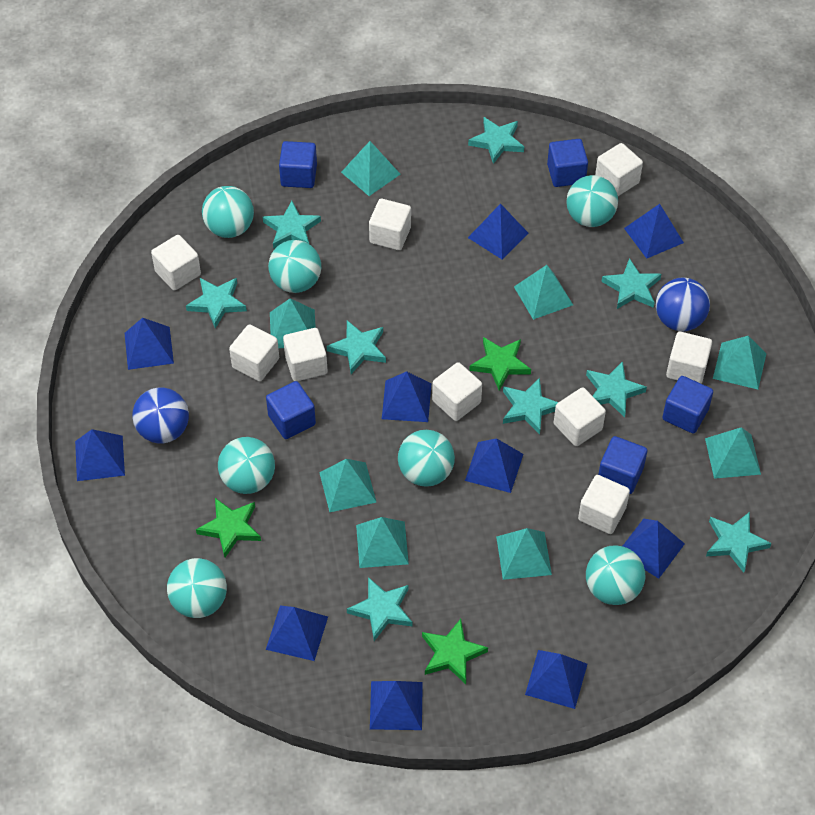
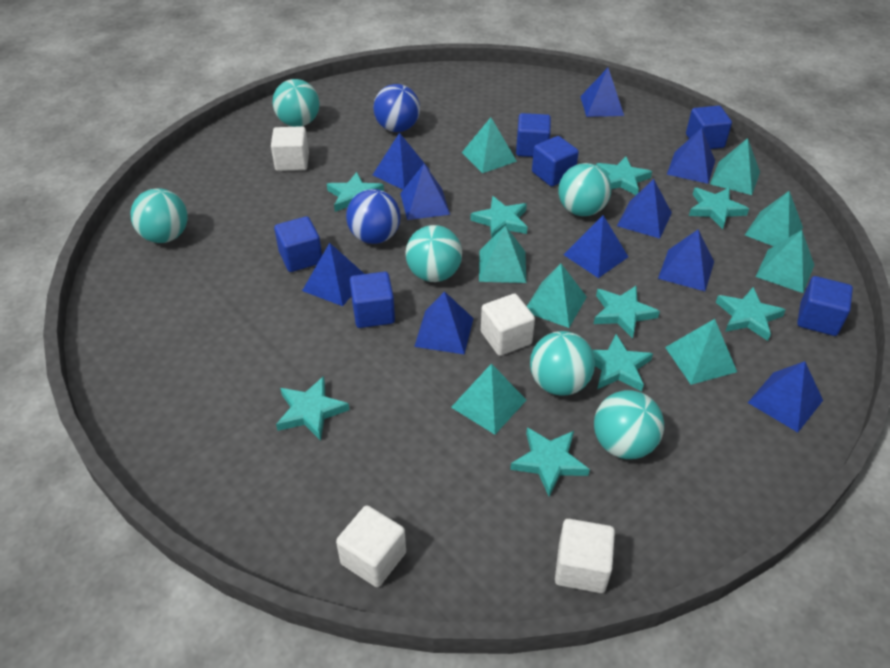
blue cube: 5 -> 6
green star: 3 -> 0
turquoise ball: 7 -> 6
white cube: 9 -> 4

